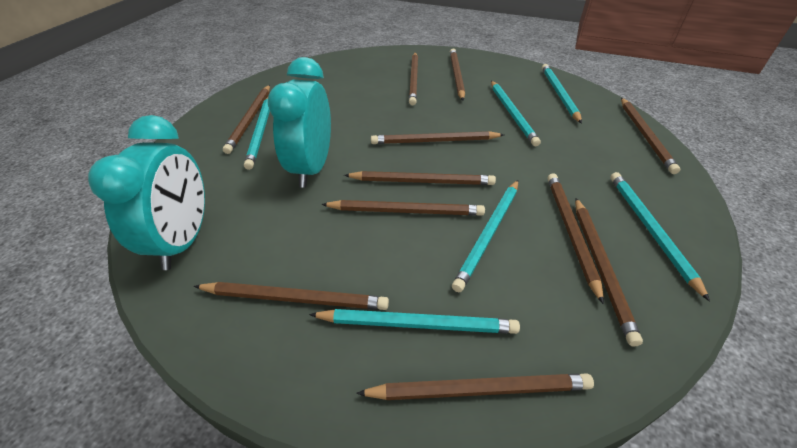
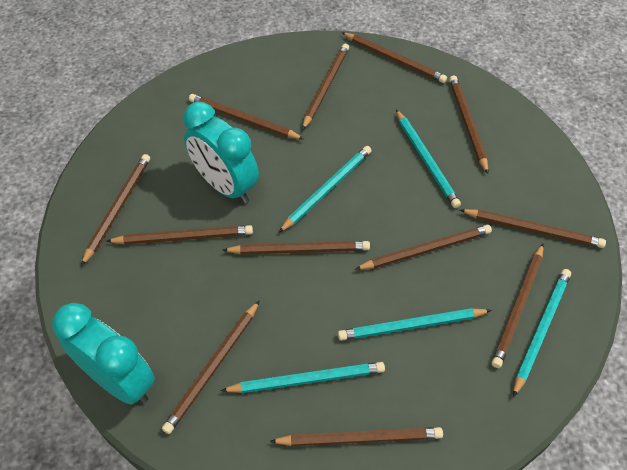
brown pencil: 11 -> 12
turquoise pencil: 6 -> 5

